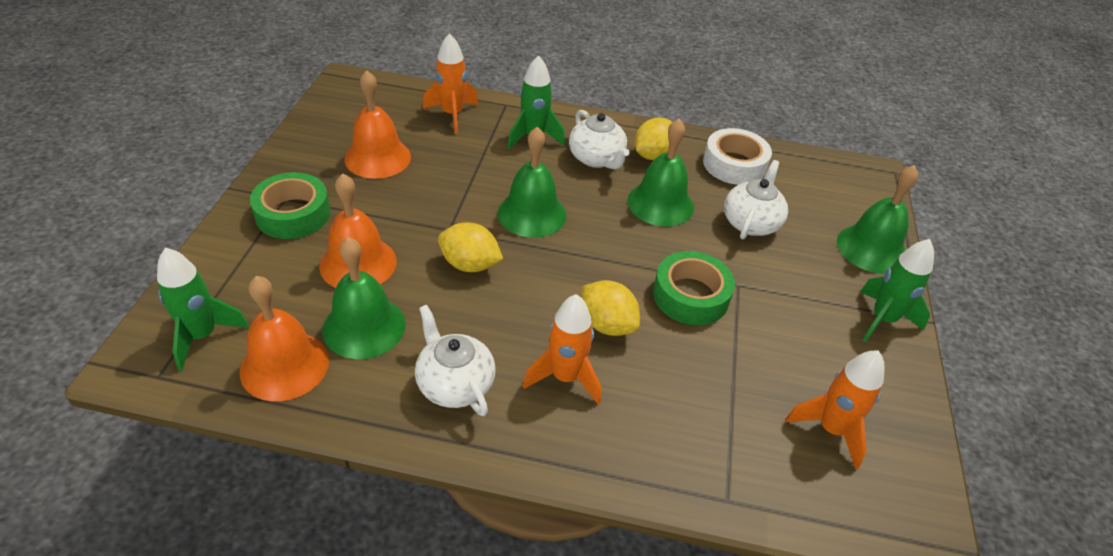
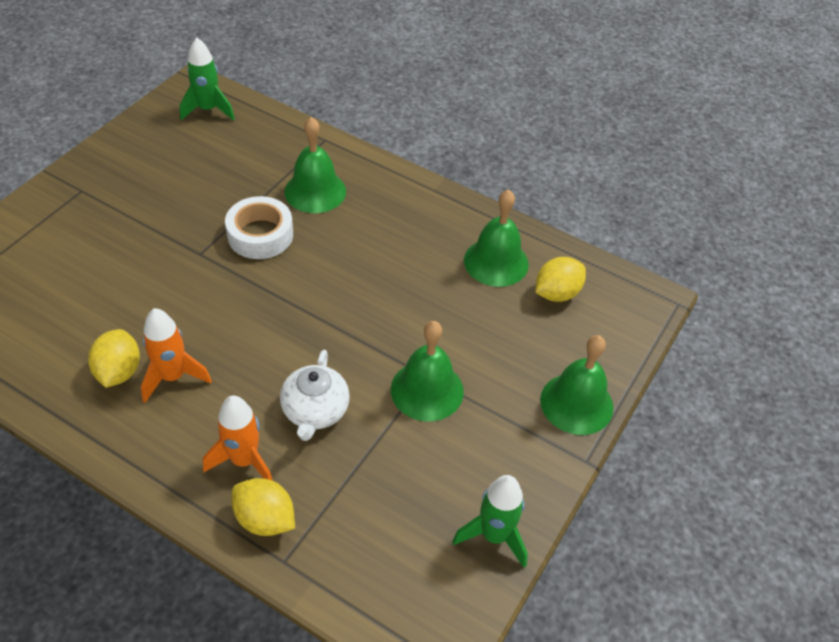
green rocket: 3 -> 2
green tape: 2 -> 0
orange bell: 3 -> 0
orange rocket: 3 -> 2
white teapot: 3 -> 1

